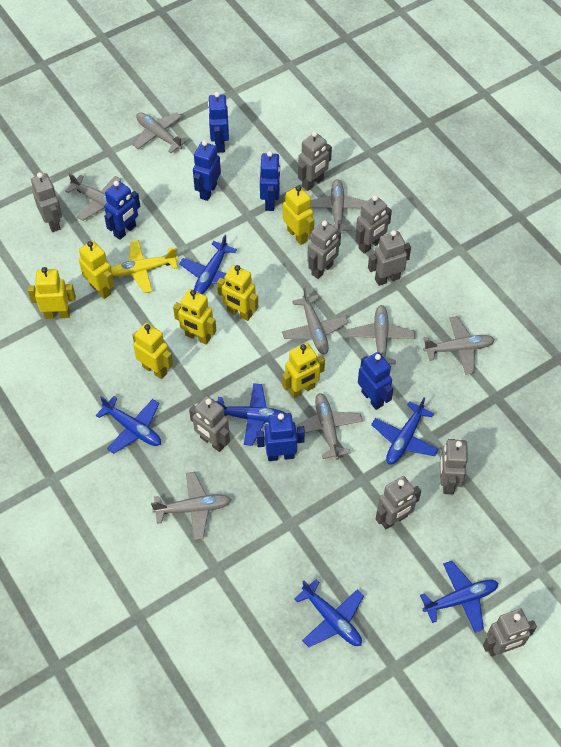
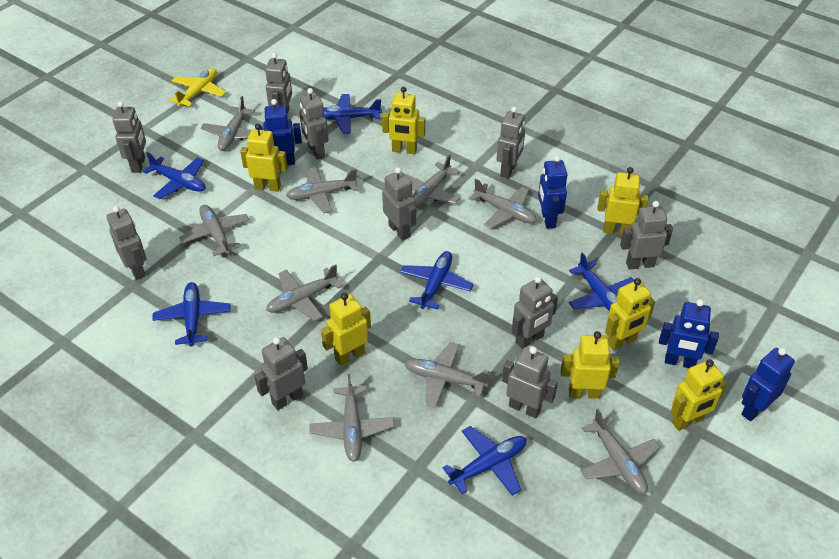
blue robot: 6 -> 4
grey plane: 8 -> 9
grey robot: 9 -> 10

